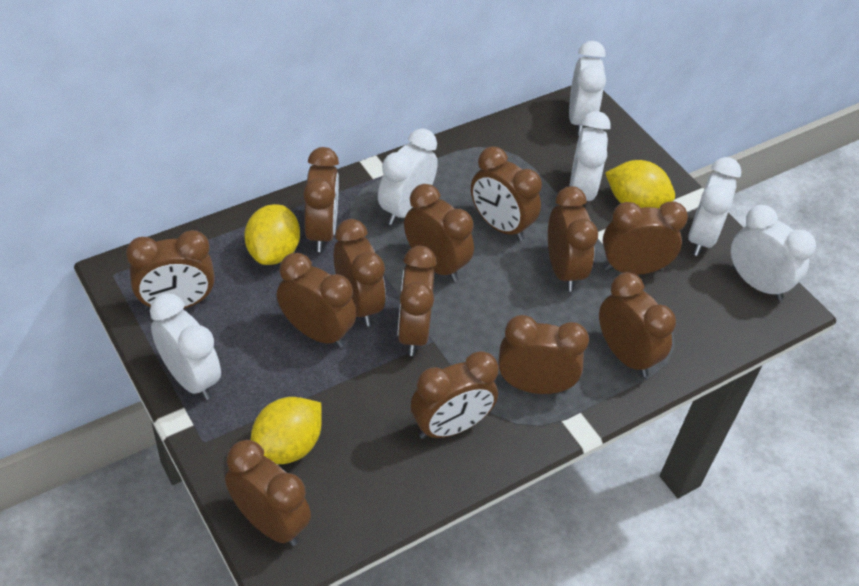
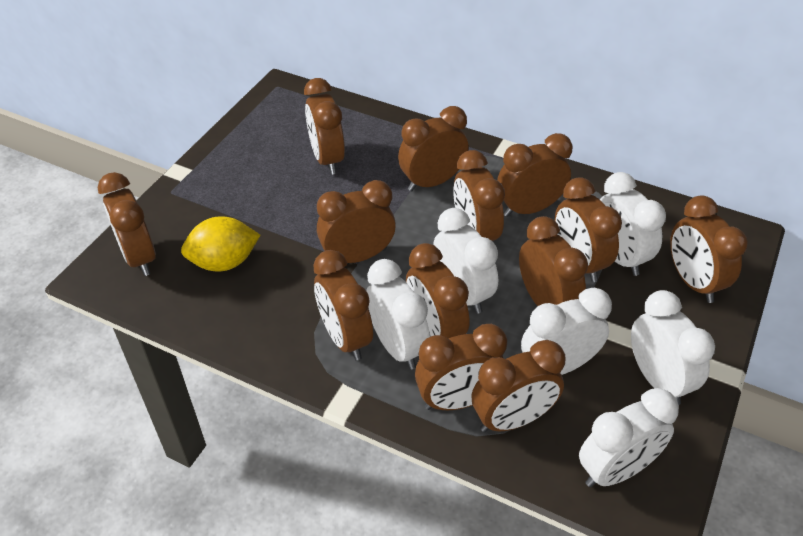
yellow lemon: 3 -> 1

